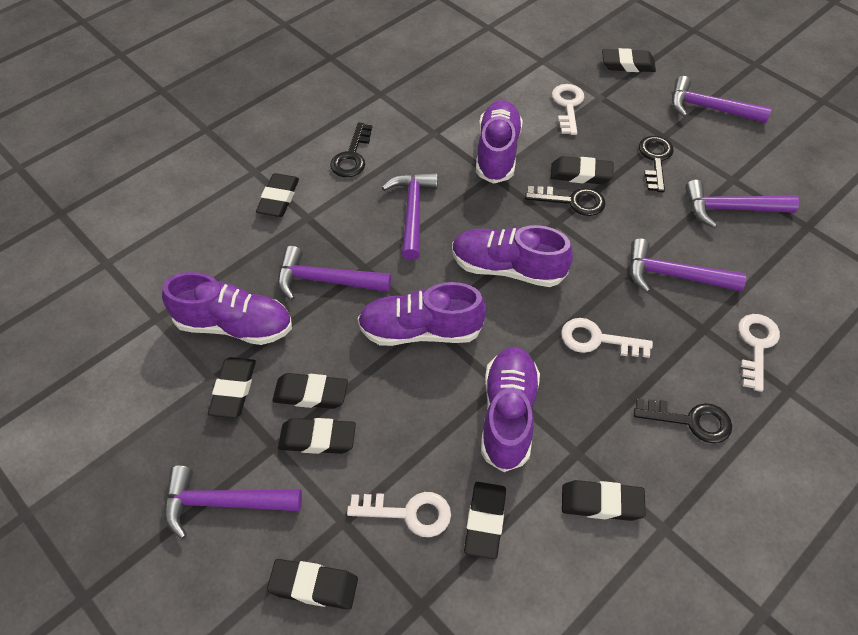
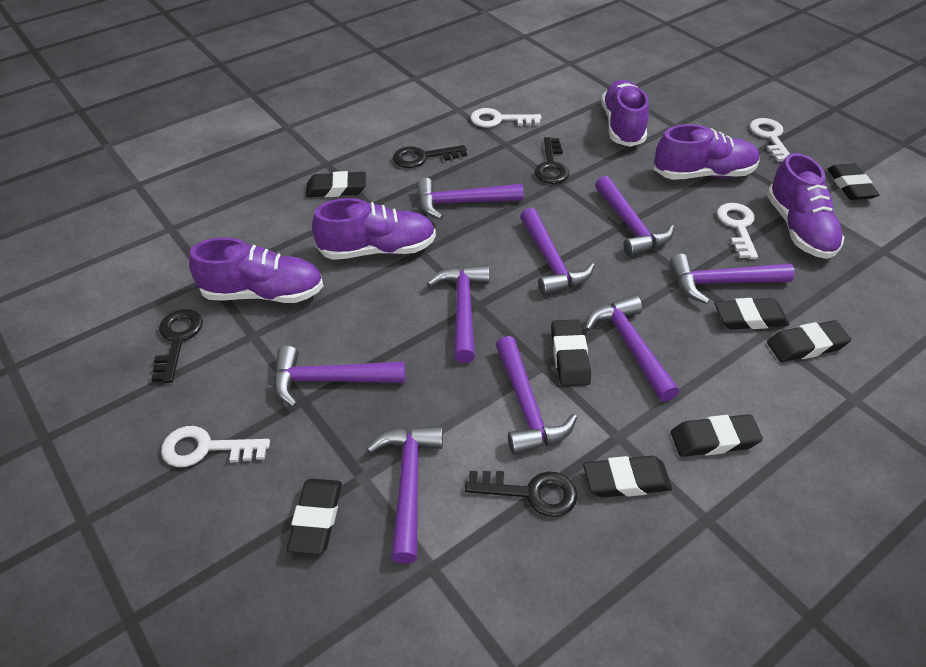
black eraser: 9 -> 8
purple hammer: 6 -> 9

